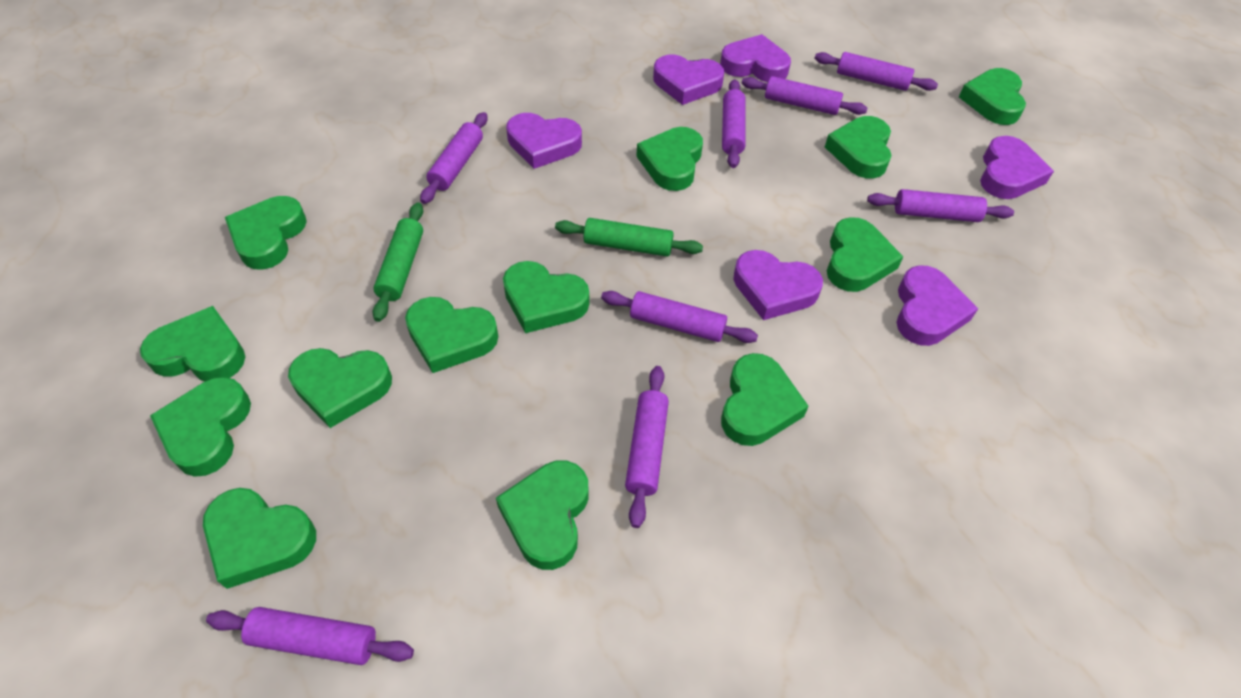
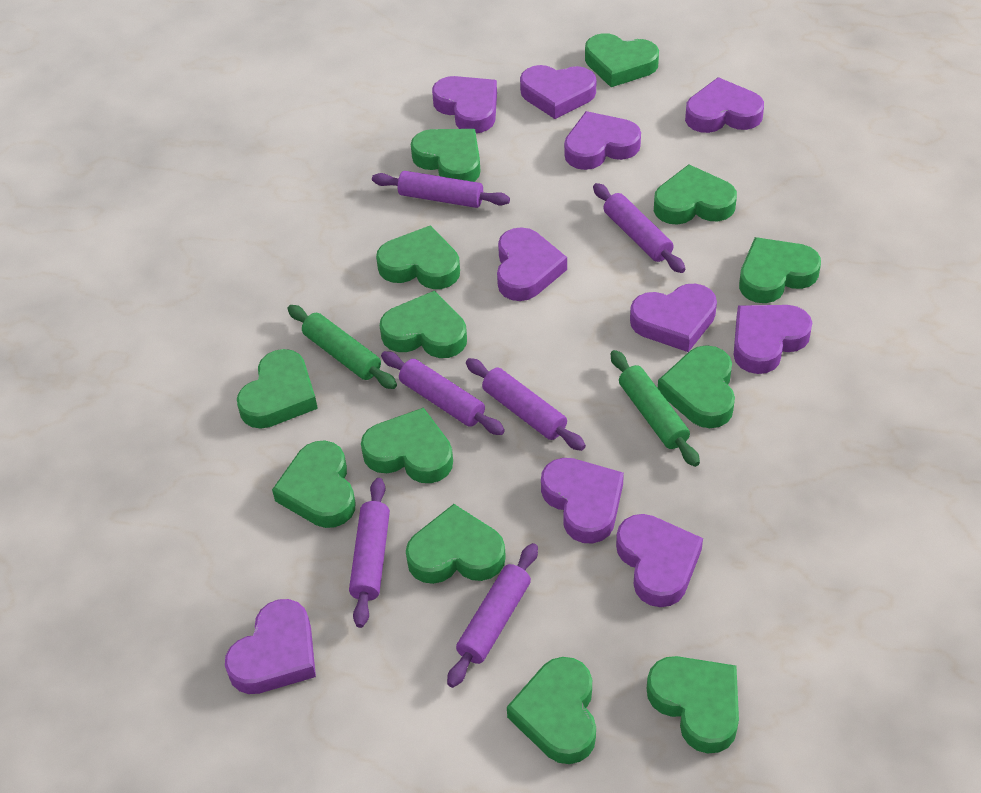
purple heart: 6 -> 10
purple rolling pin: 8 -> 6

